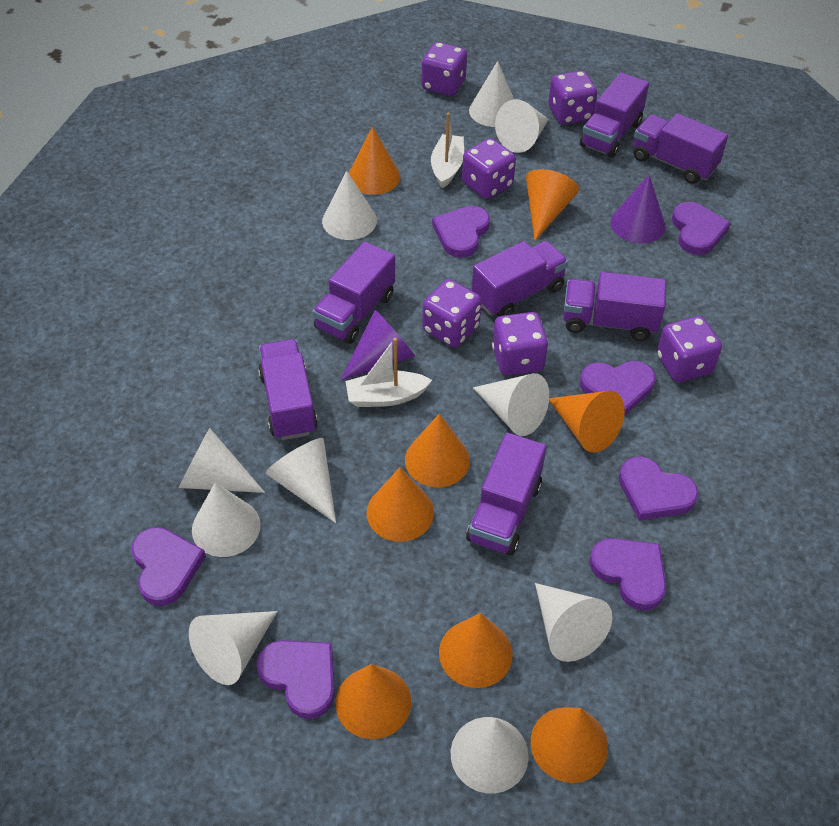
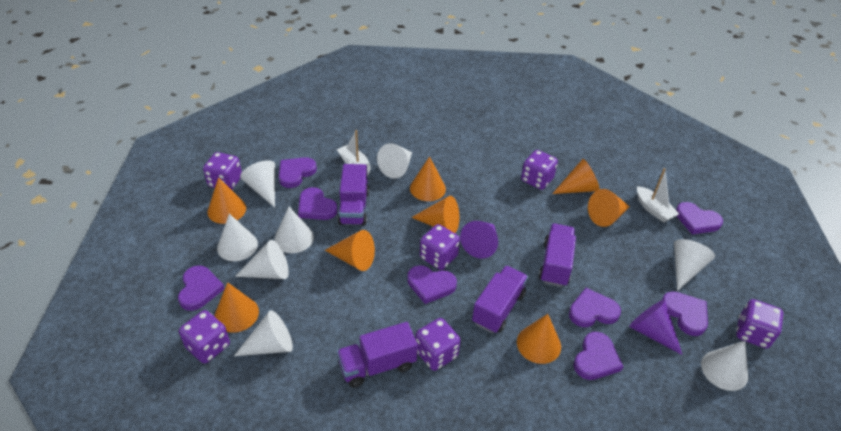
purple heart: 7 -> 8
purple truck: 7 -> 4
white cone: 10 -> 8

